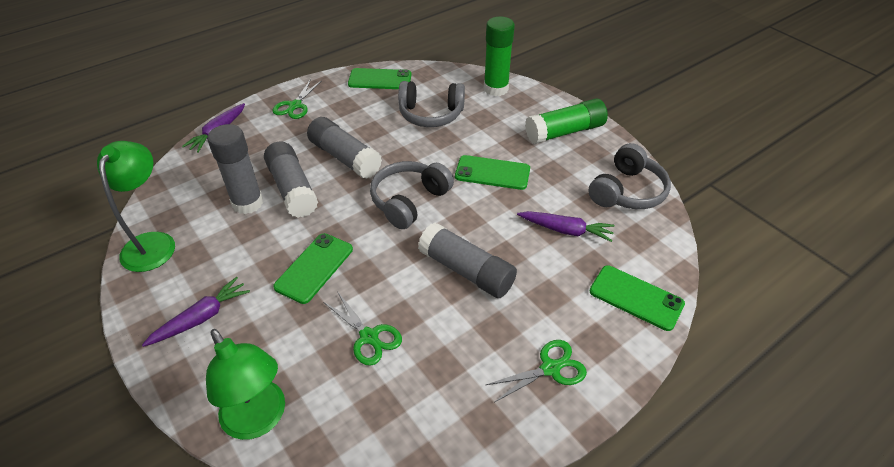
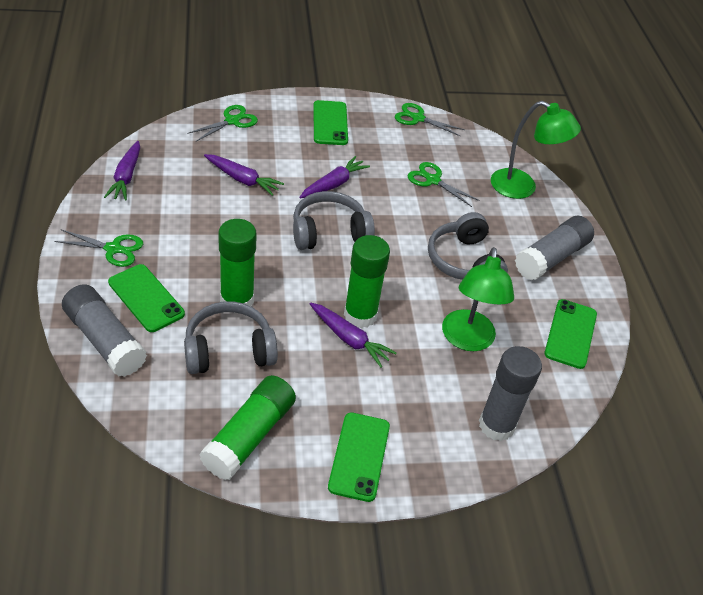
green glue stick: 2 -> 3
green scissors: 3 -> 4
grey glue stick: 4 -> 3
purple carrot: 3 -> 4

